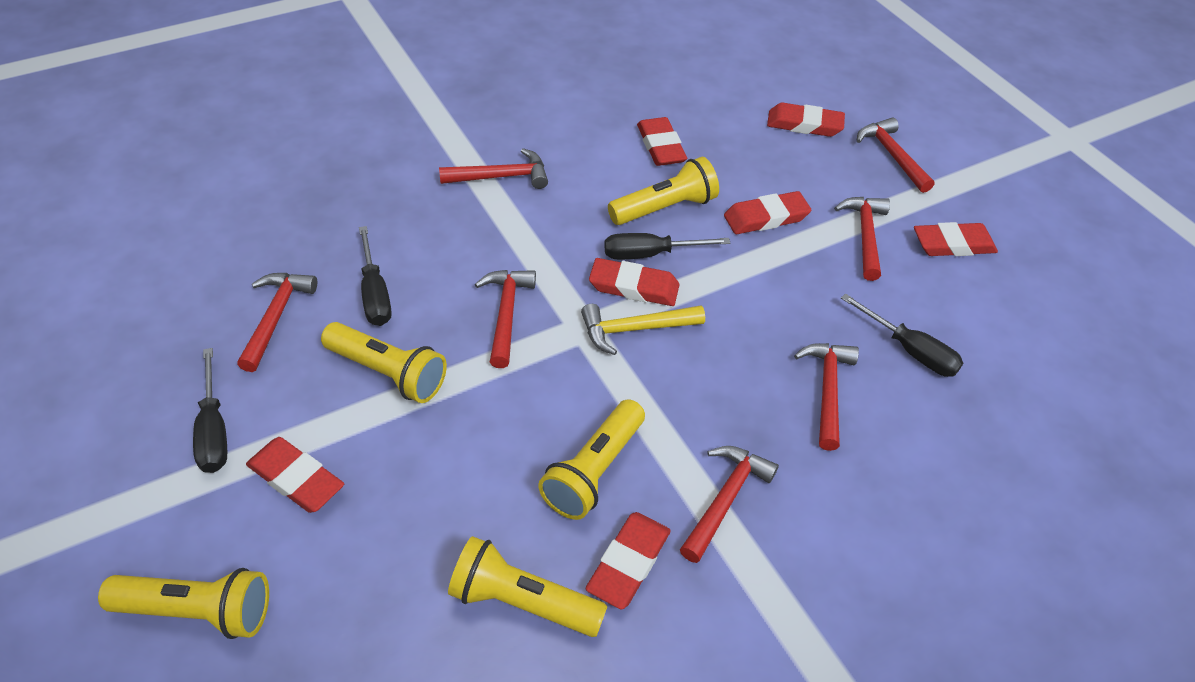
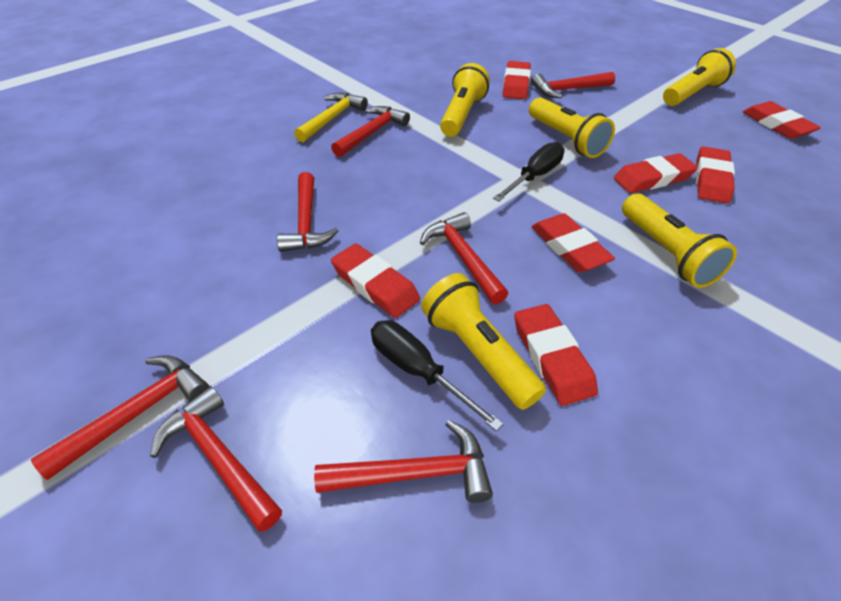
black screwdriver: 4 -> 2

